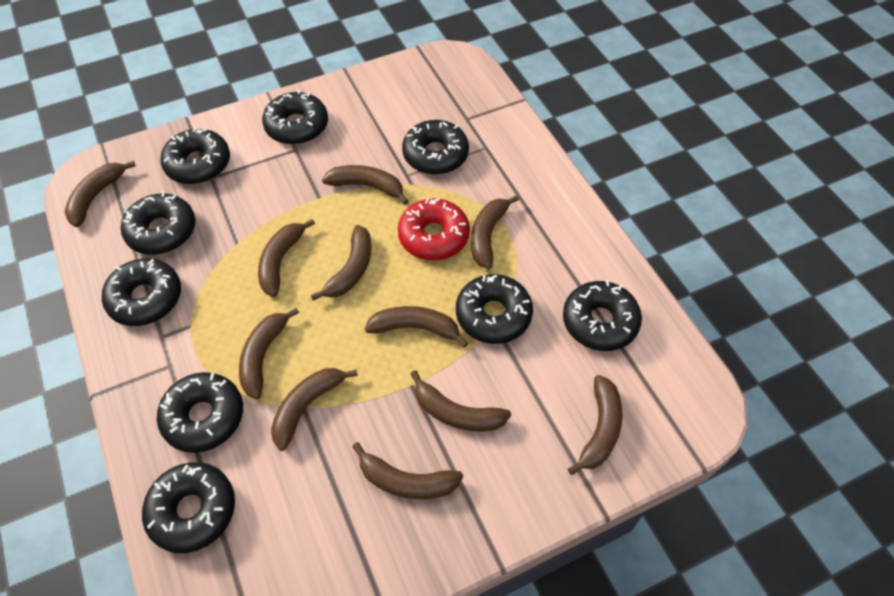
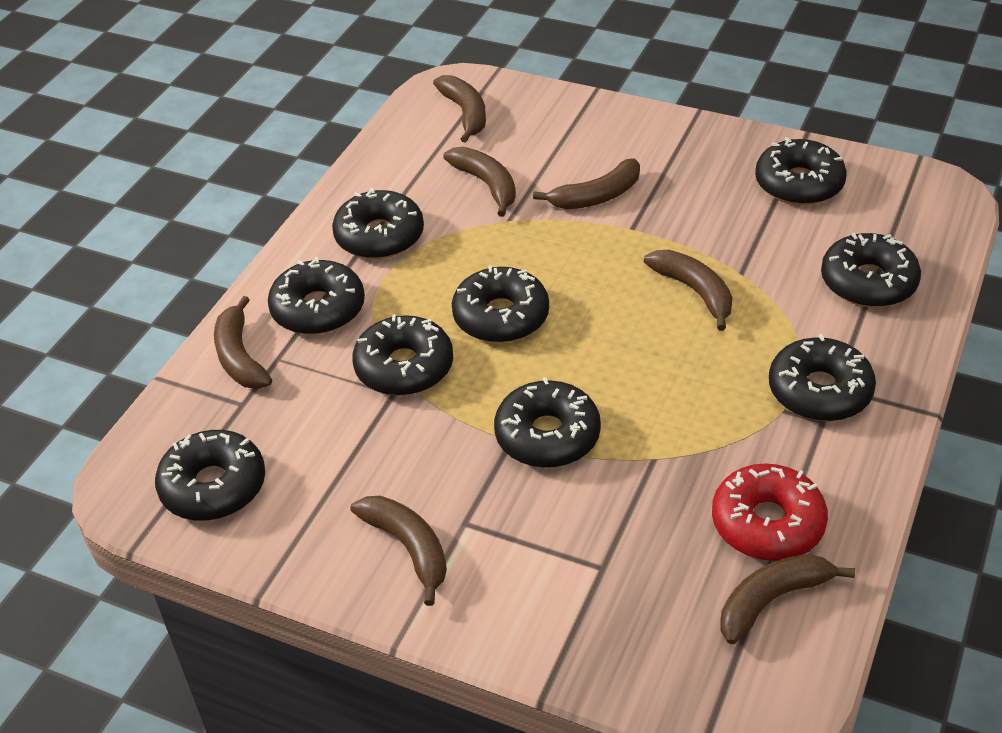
brown banana: 11 -> 7

